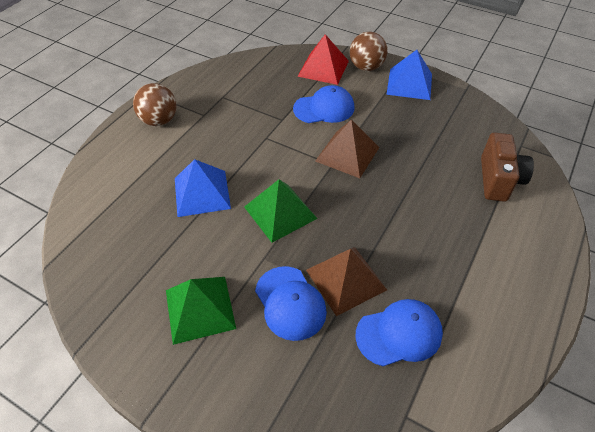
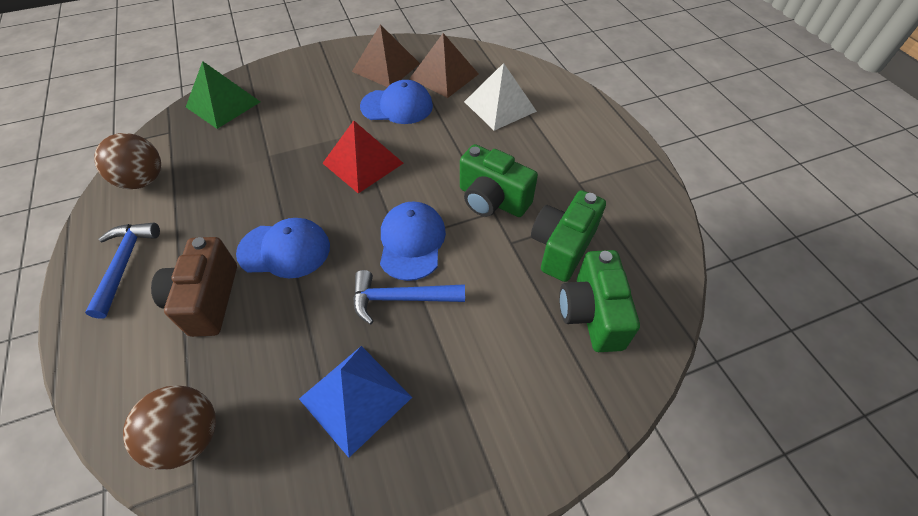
blue hammer: 0 -> 2
blue pyramid: 2 -> 1
green camera: 0 -> 3
green pyramid: 2 -> 1
white pyramid: 0 -> 1

